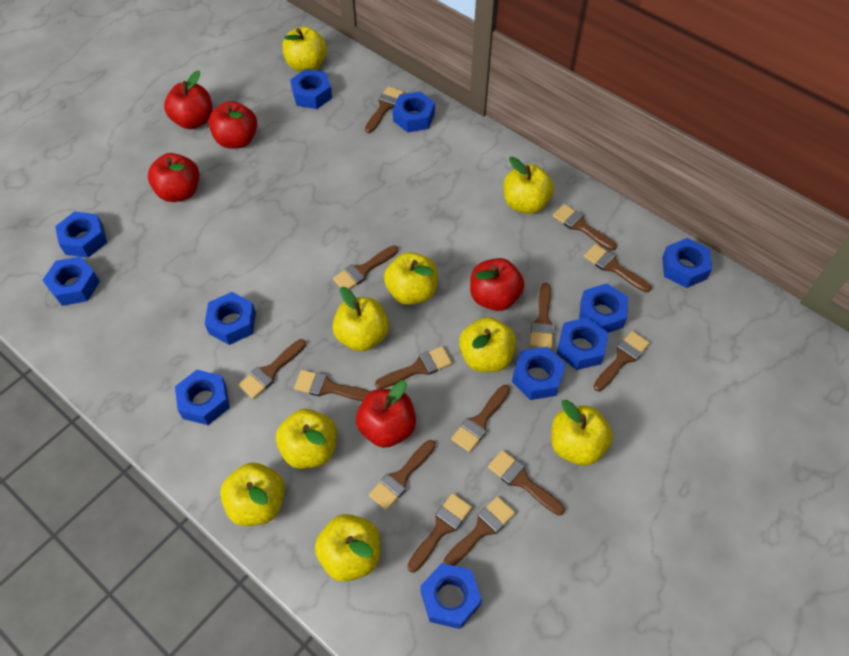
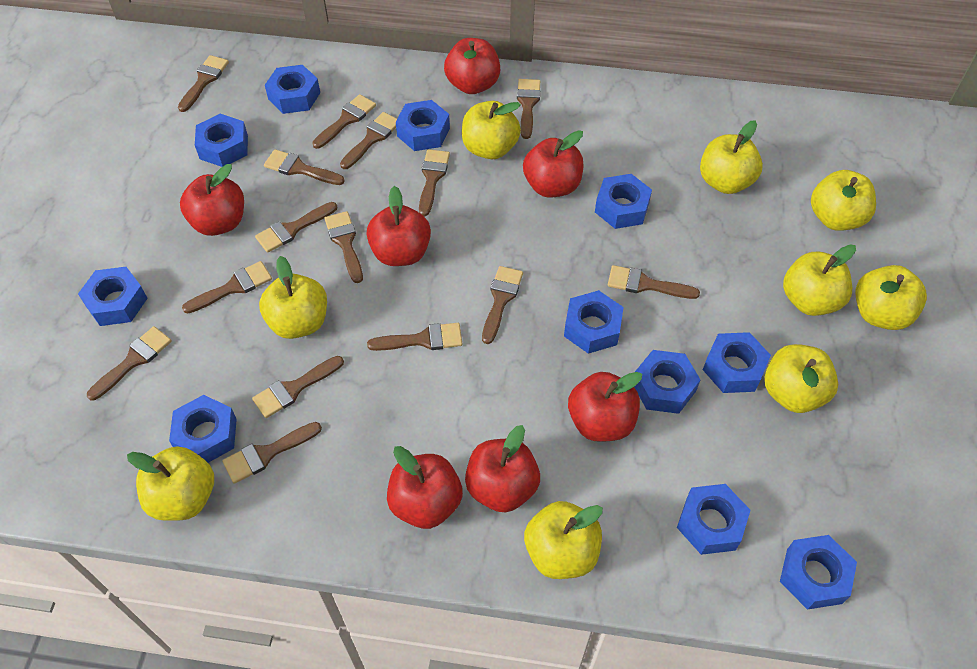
brown brush: 14 -> 15
red apple: 5 -> 7

